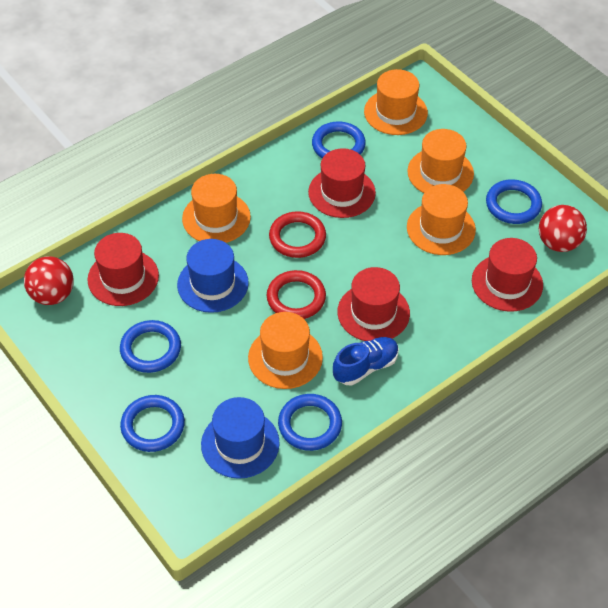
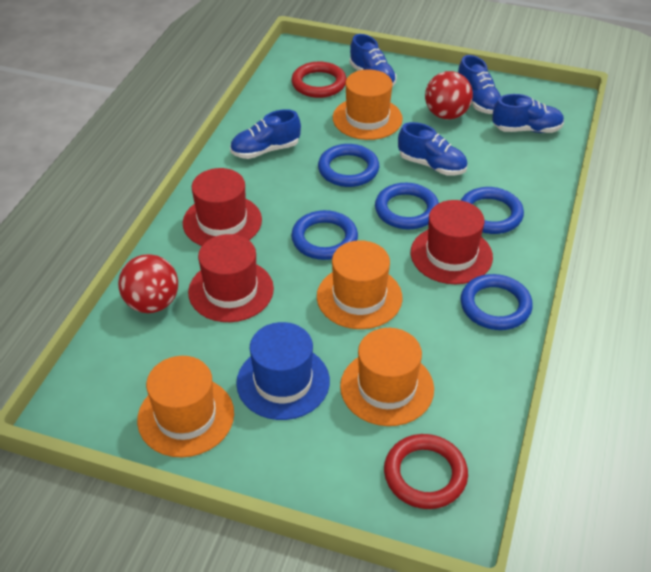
blue hat: 2 -> 1
blue shoe: 1 -> 5
orange hat: 5 -> 4
red hat: 4 -> 3

